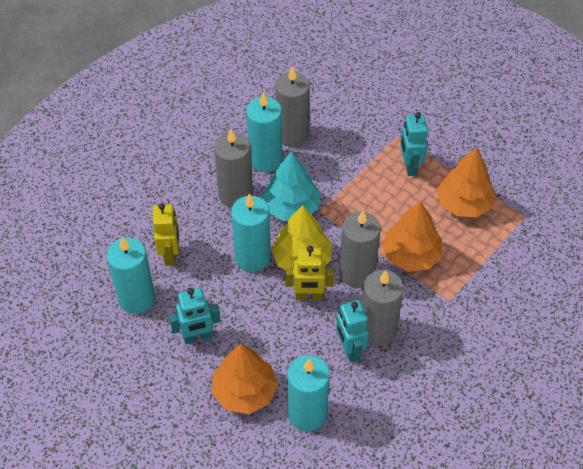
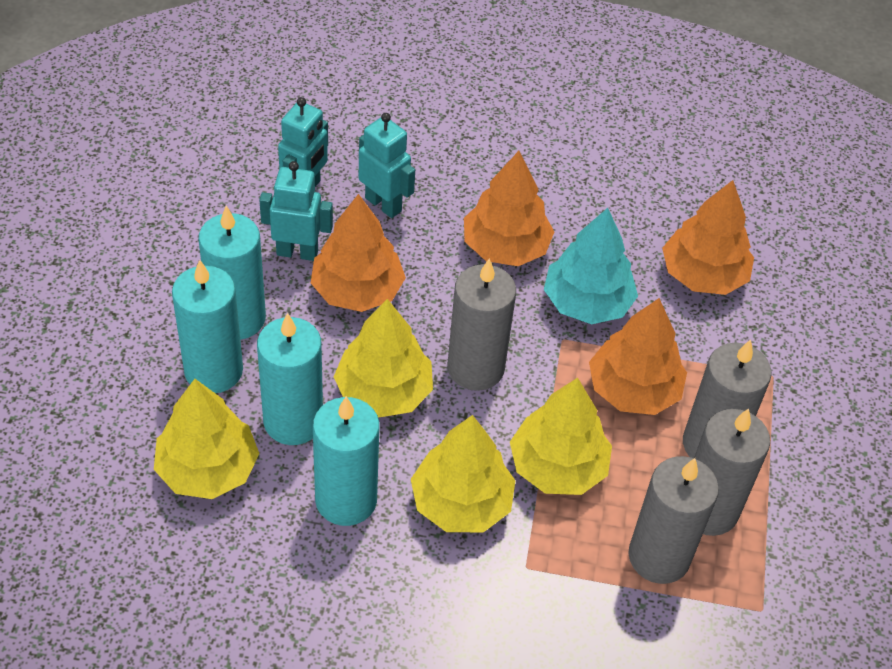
orange tree: 3 -> 4
yellow robot: 2 -> 0
yellow tree: 1 -> 4

